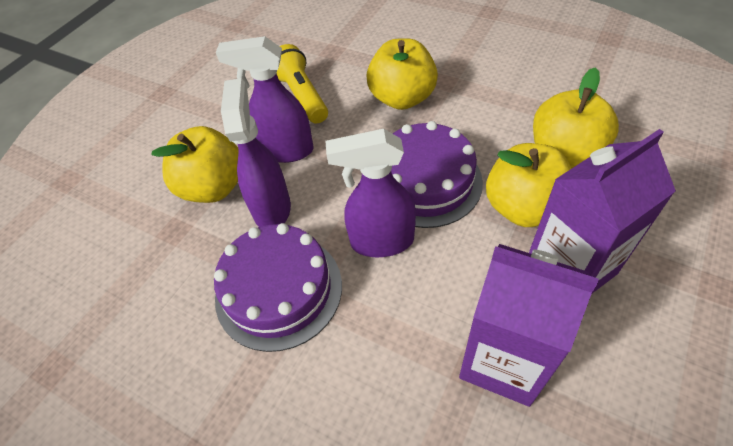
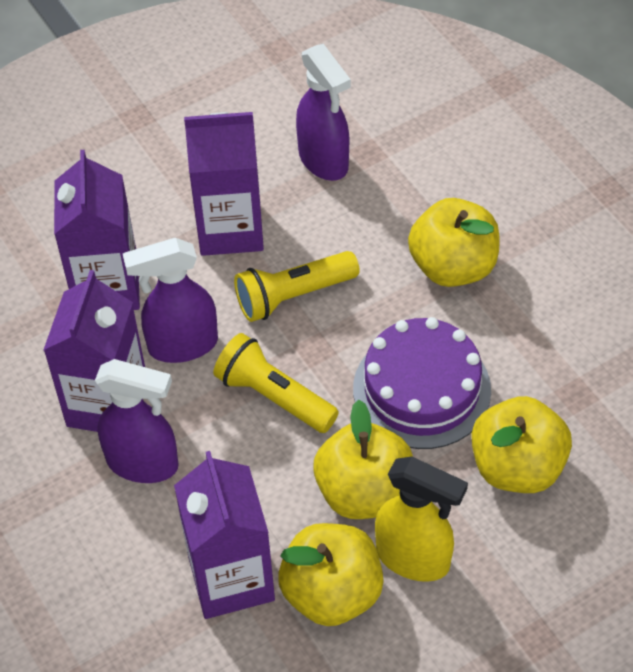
purple cake: 2 -> 1
purple carton: 2 -> 4
yellow flashlight: 1 -> 2
yellow spray bottle: 0 -> 1

